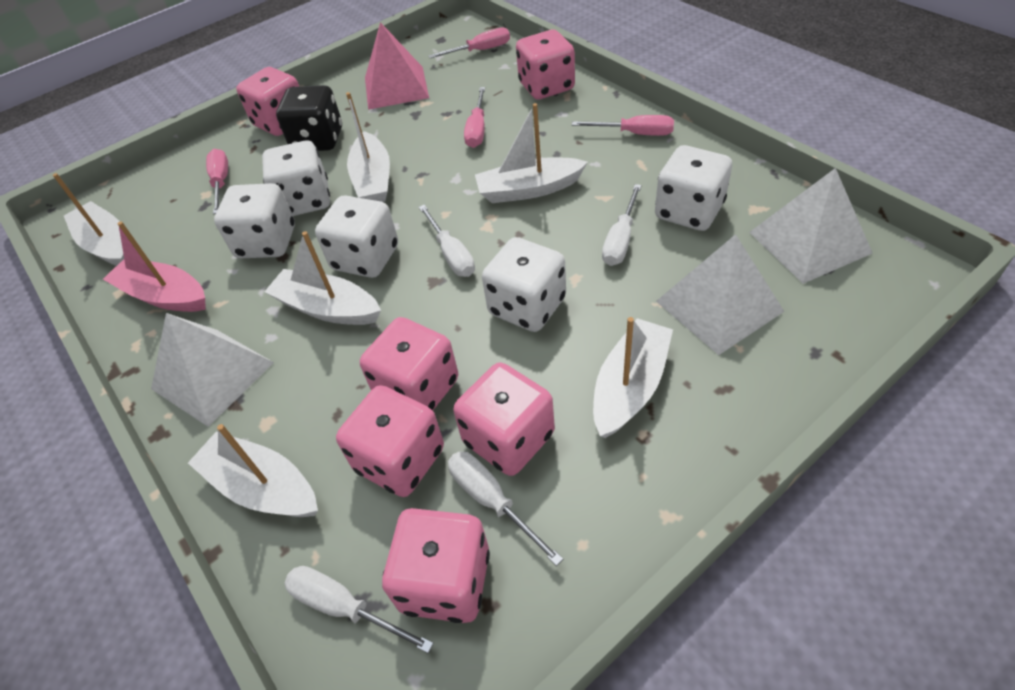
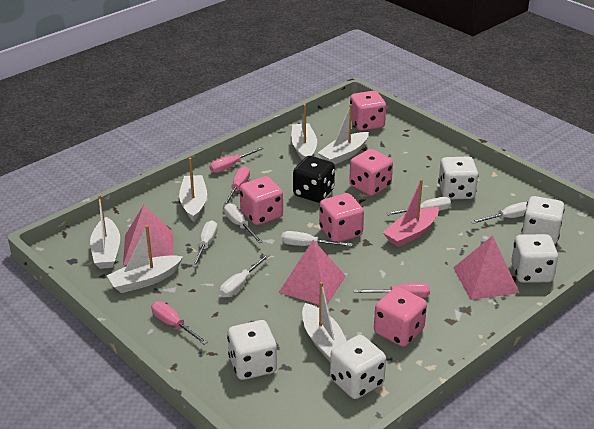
pink dice: 6 -> 5
pink pyramid: 1 -> 3
white pyramid: 3 -> 0
white screwdriver: 4 -> 6

